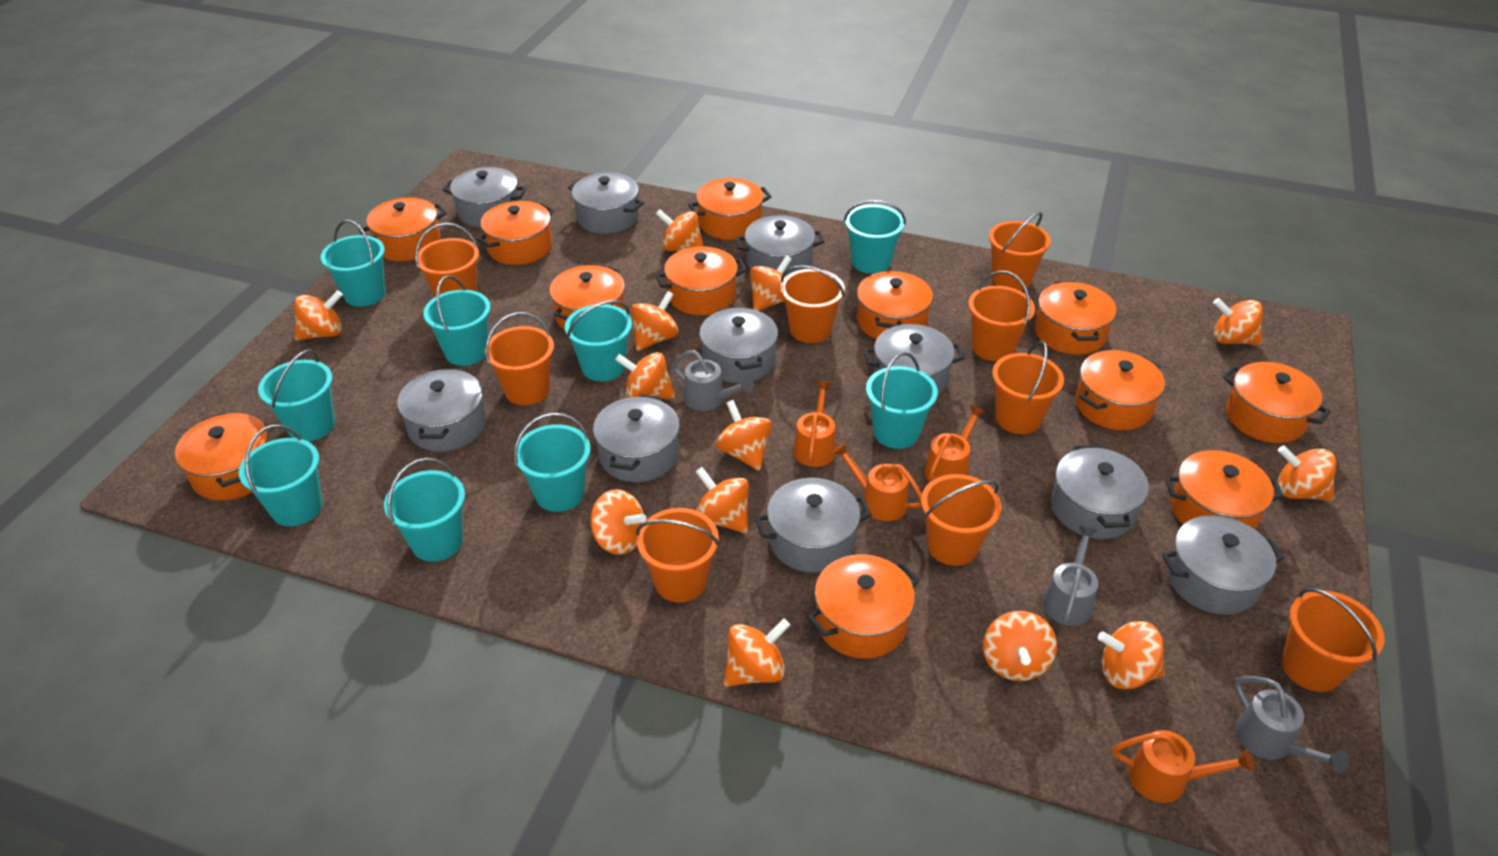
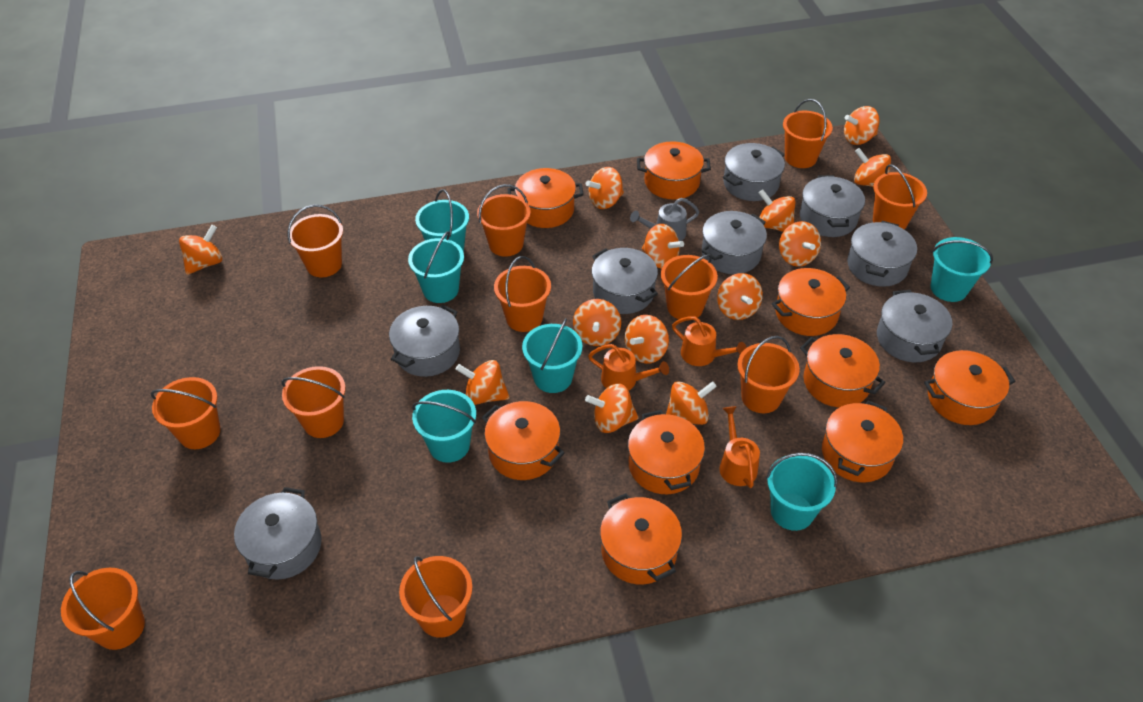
grey pot: 10 -> 8
grey watering can: 3 -> 1
orange bucket: 9 -> 11
orange pot: 12 -> 9
orange watering can: 4 -> 3
turquoise bucket: 9 -> 6

